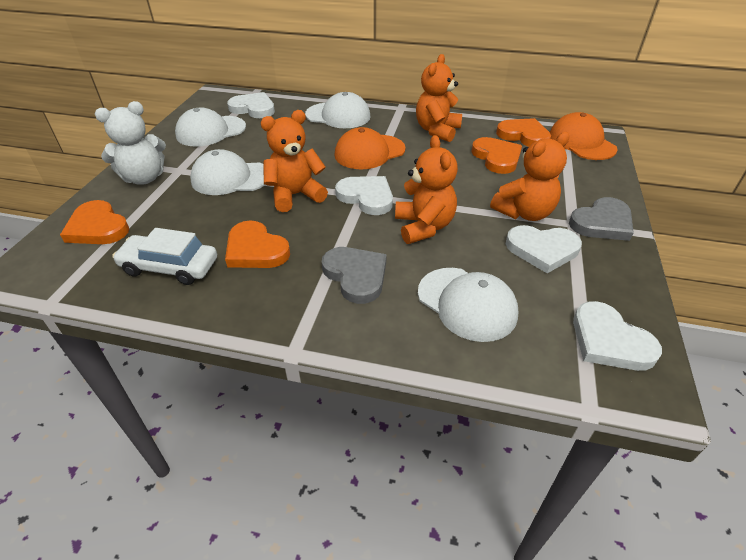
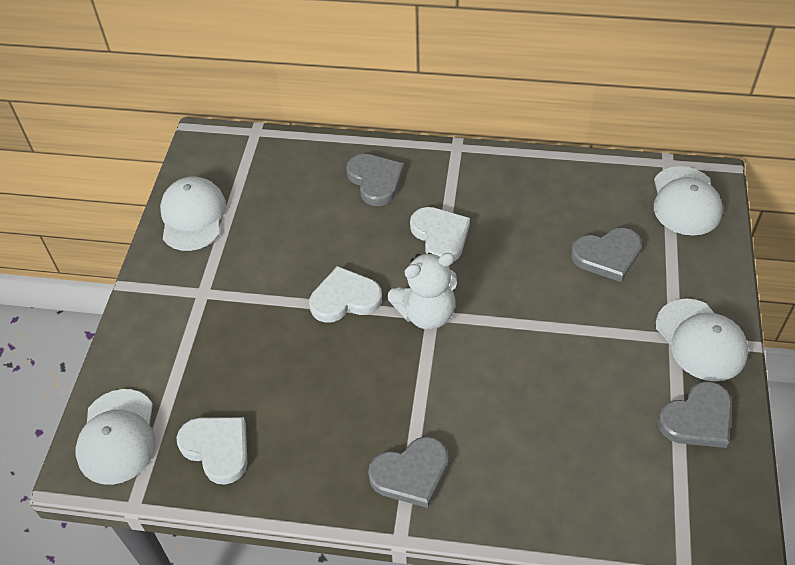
grey heart: 2 -> 4
orange cap: 2 -> 0
orange heart: 4 -> 0
orange teddy bear: 4 -> 0
white car: 1 -> 0
white heart: 4 -> 3

